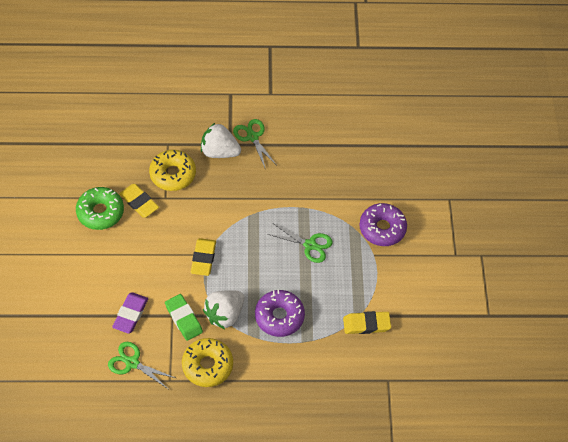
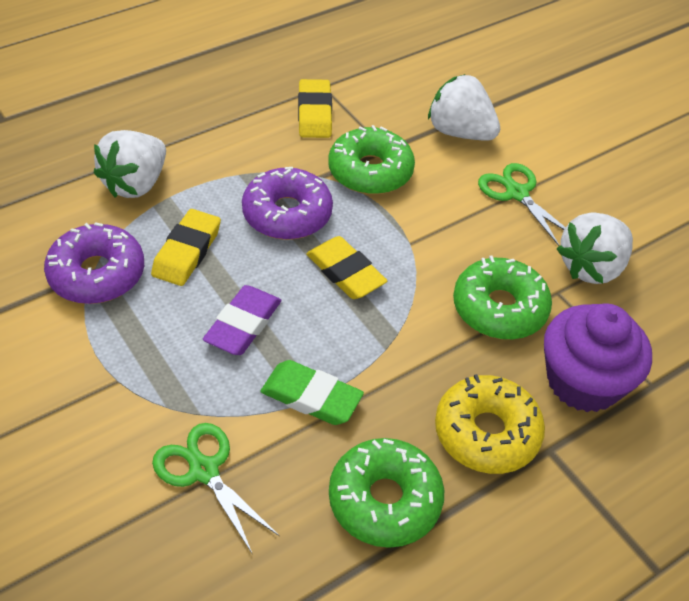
green donut: 1 -> 3
green scissors: 3 -> 2
purple cupcake: 0 -> 1
white strawberry: 2 -> 3
yellow donut: 2 -> 1

